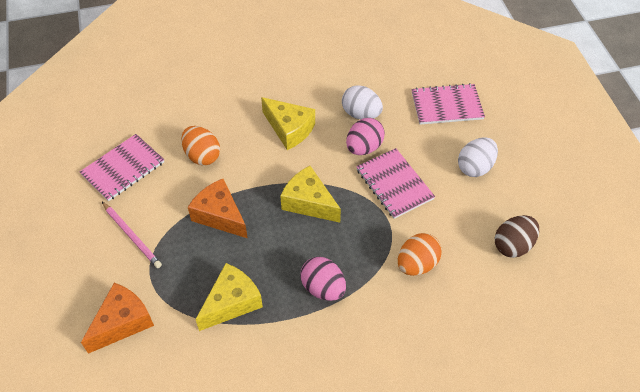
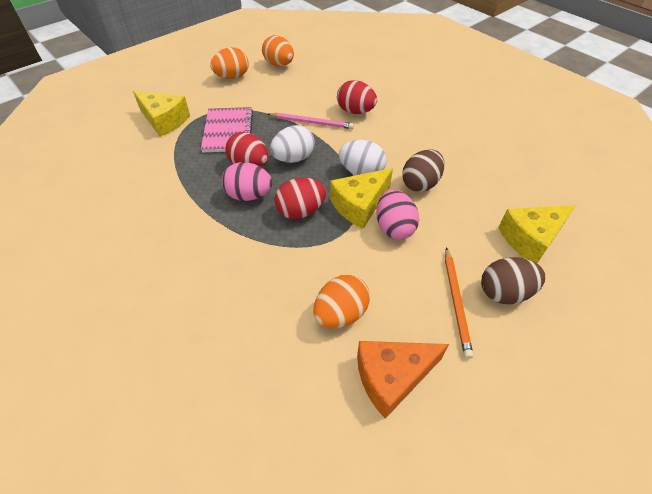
brown egg: 1 -> 2
orange cheese: 2 -> 1
orange egg: 2 -> 3
orange pencil: 0 -> 1
pink notebook: 3 -> 1
red egg: 0 -> 3

